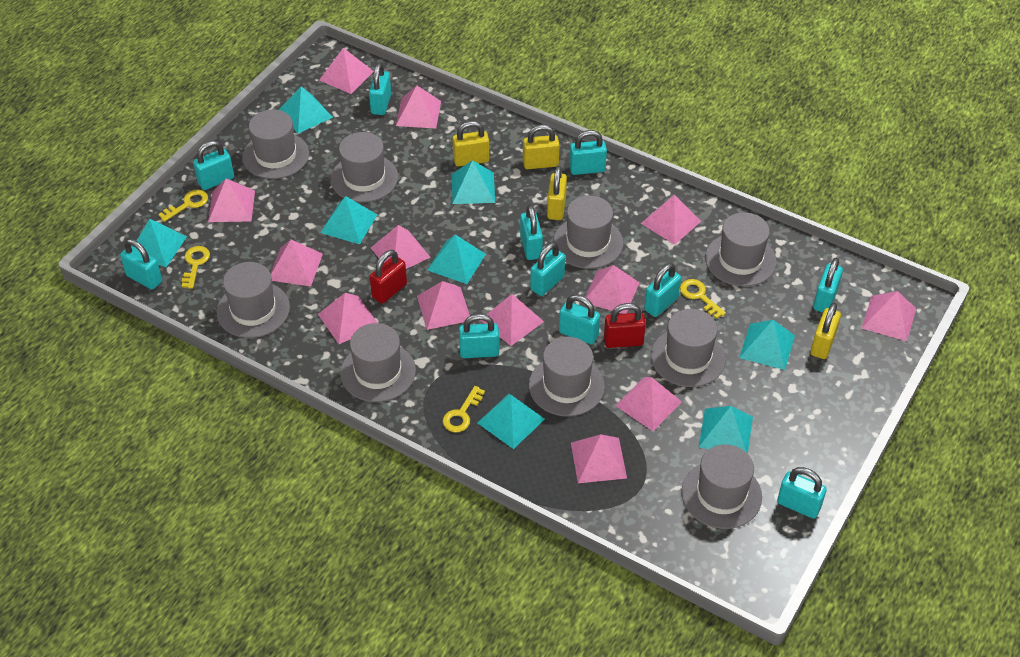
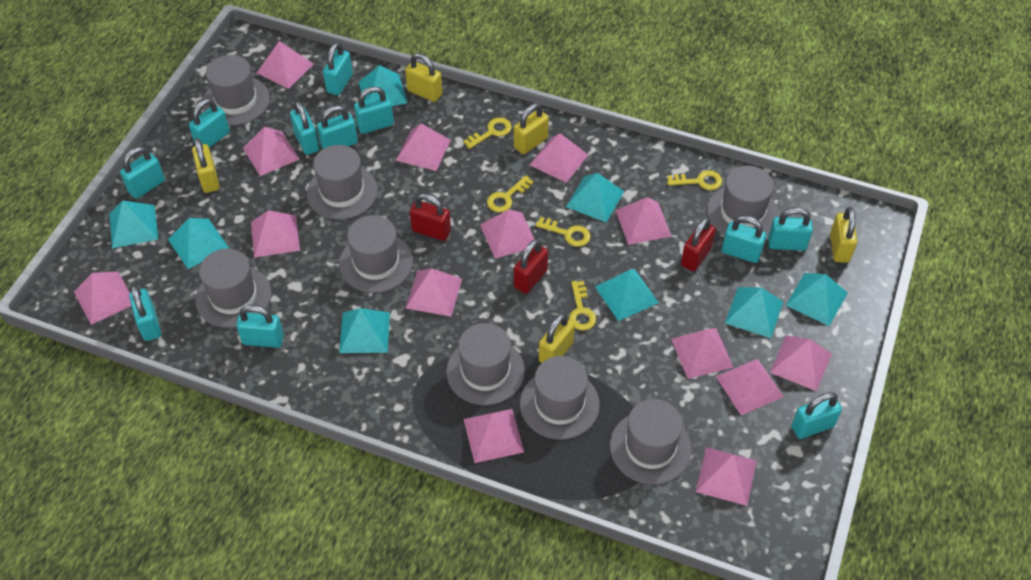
grey hat: 9 -> 8
pink pyramid: 13 -> 14
red padlock: 2 -> 3
yellow key: 4 -> 5
yellow padlock: 4 -> 5

